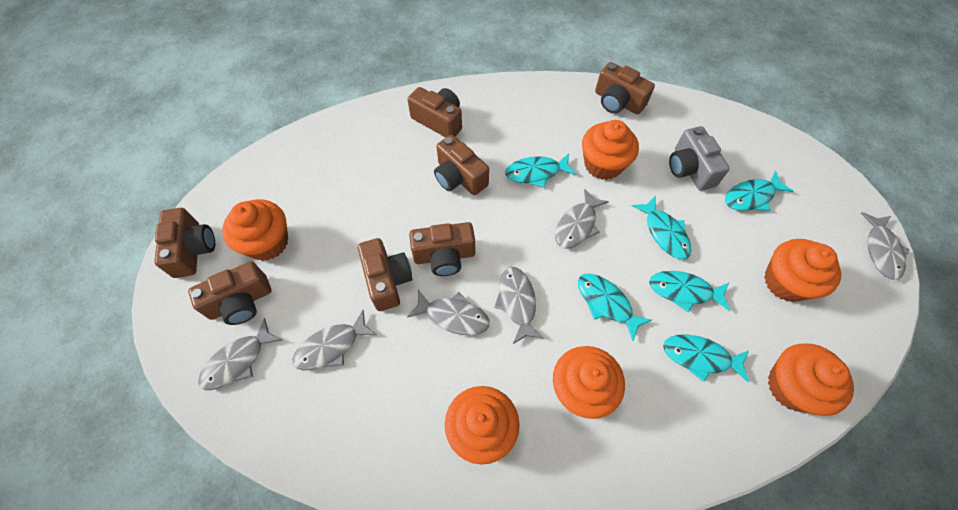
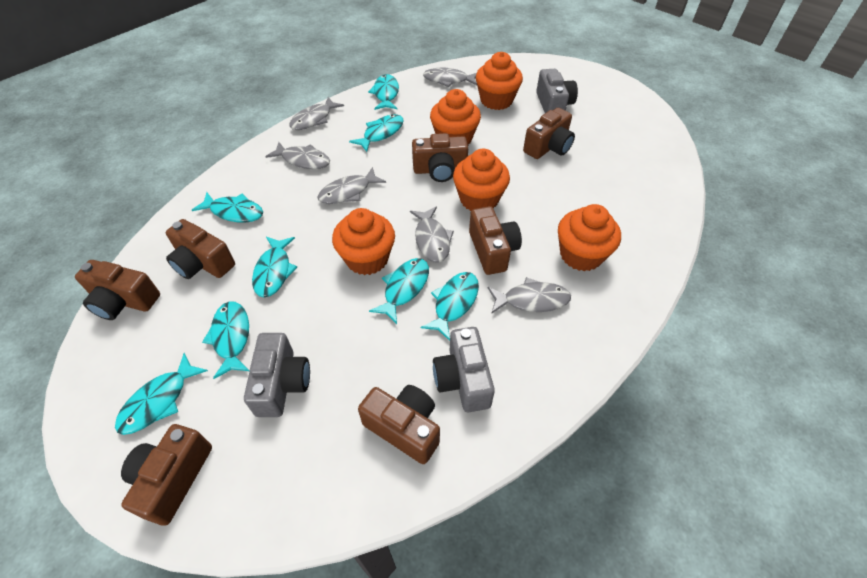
grey camera: 1 -> 3
orange cupcake: 6 -> 5
turquoise fish: 6 -> 8

